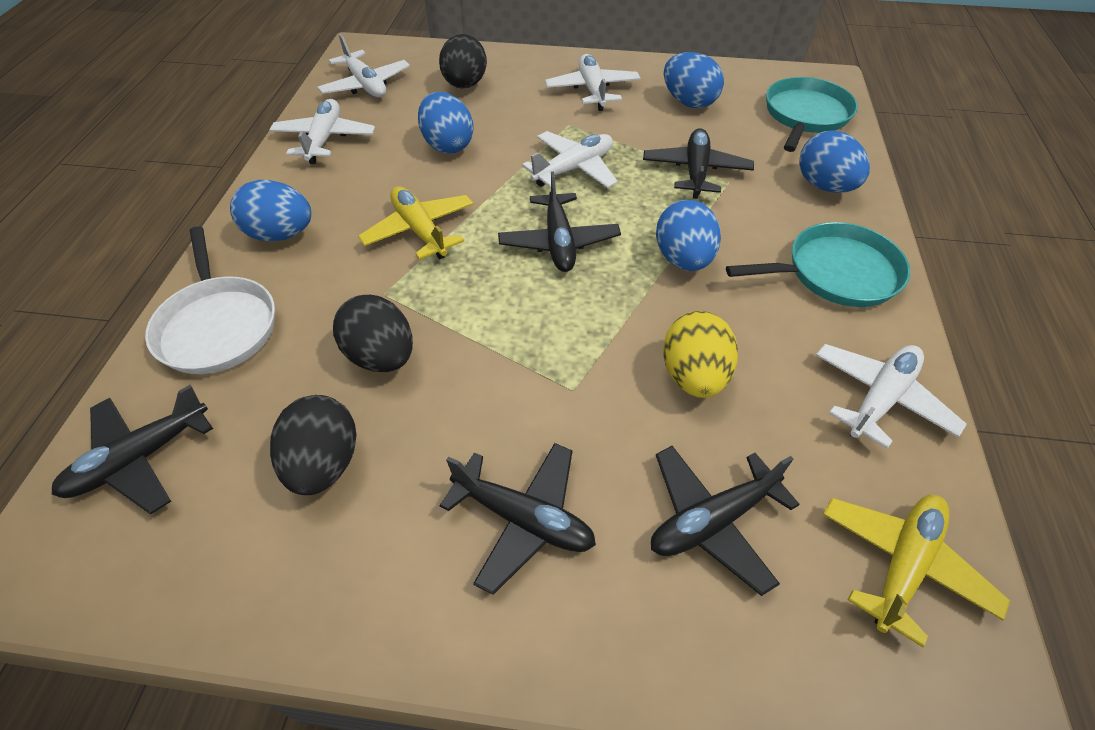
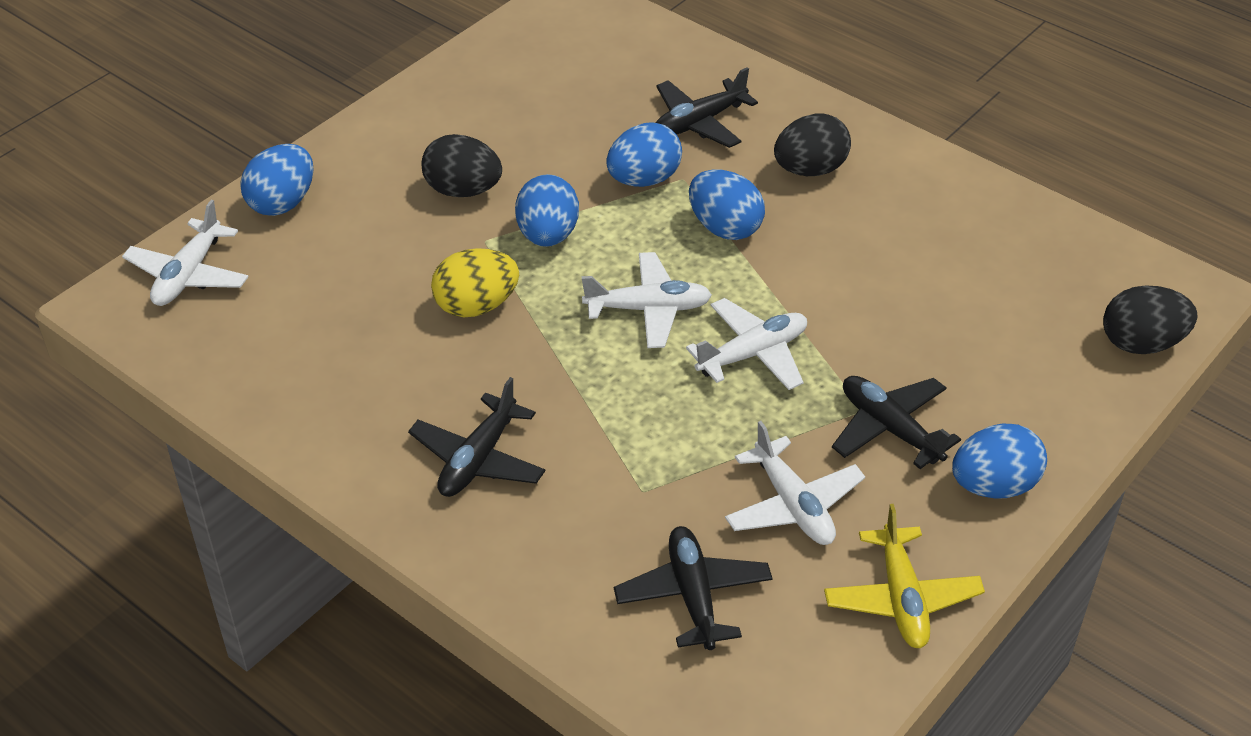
black plane: 5 -> 4
turquoise pan: 2 -> 0
white pan: 1 -> 0
white plane: 5 -> 4
yellow plane: 2 -> 1

